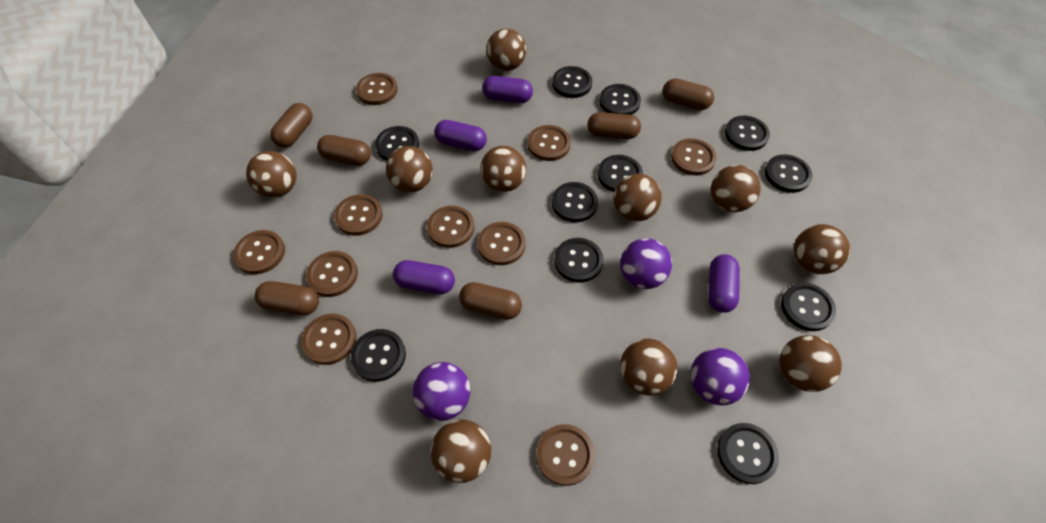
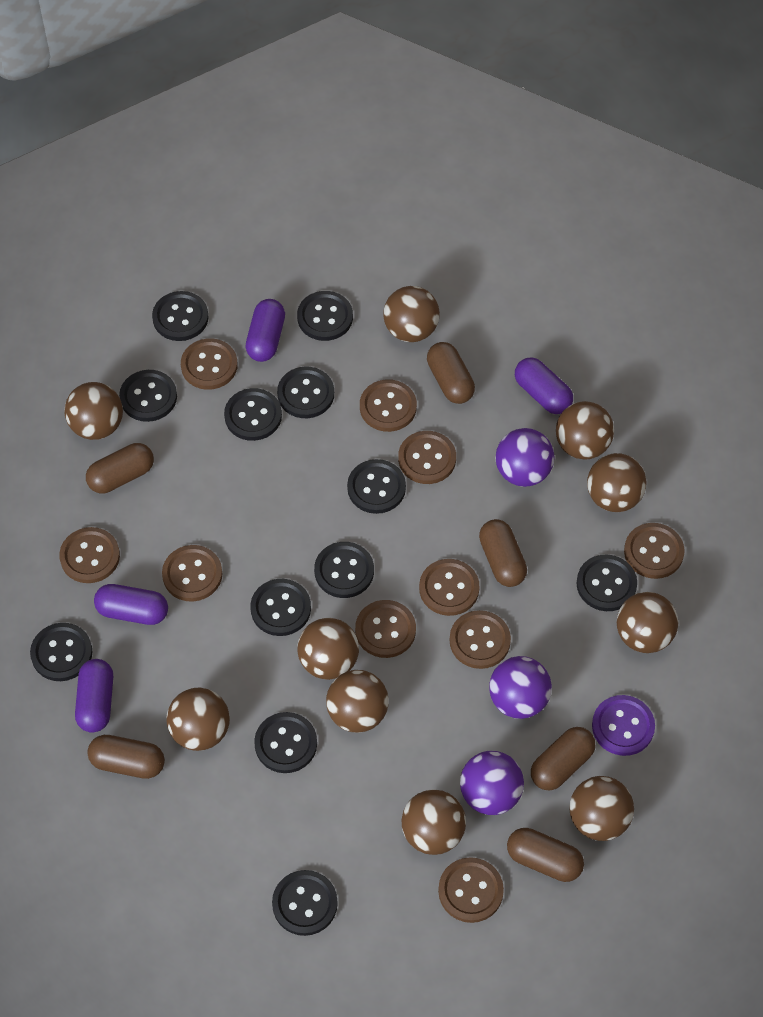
black button: 11 -> 12
purple button: 0 -> 1

